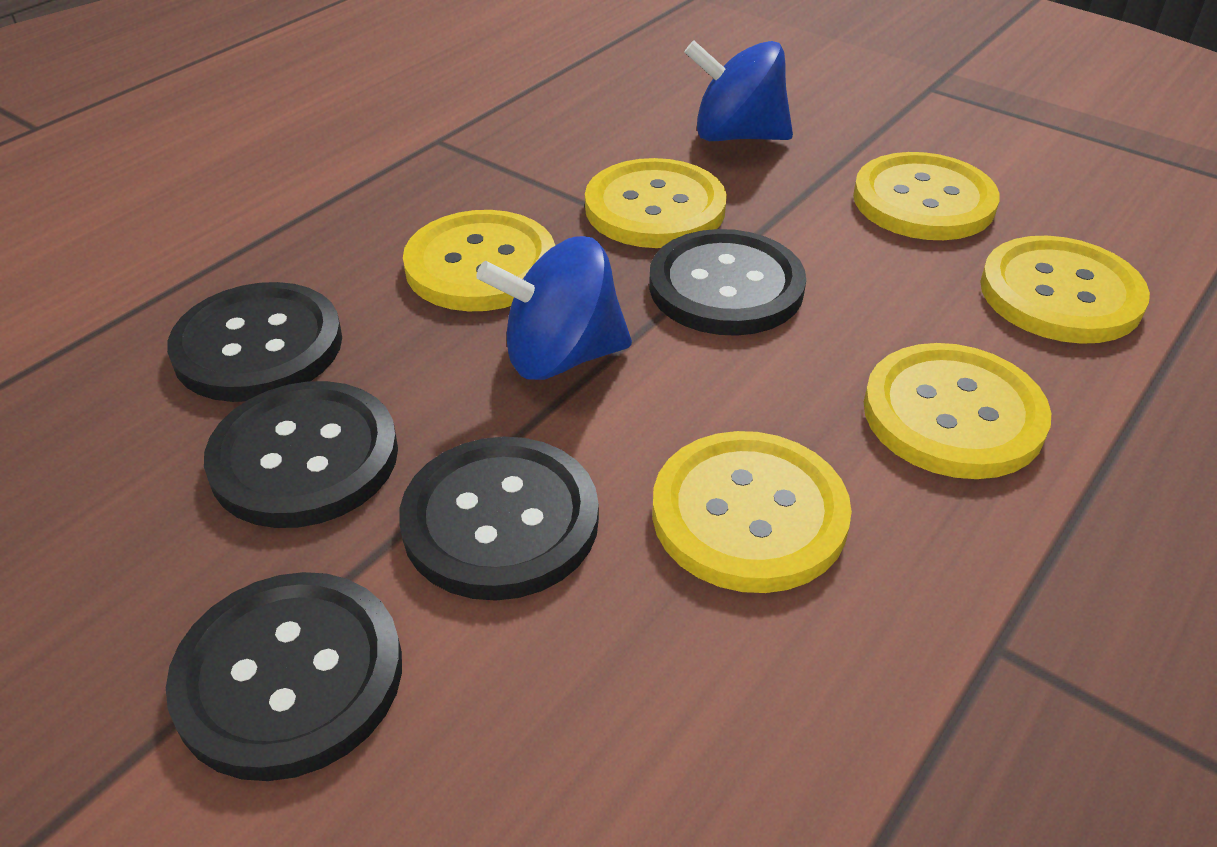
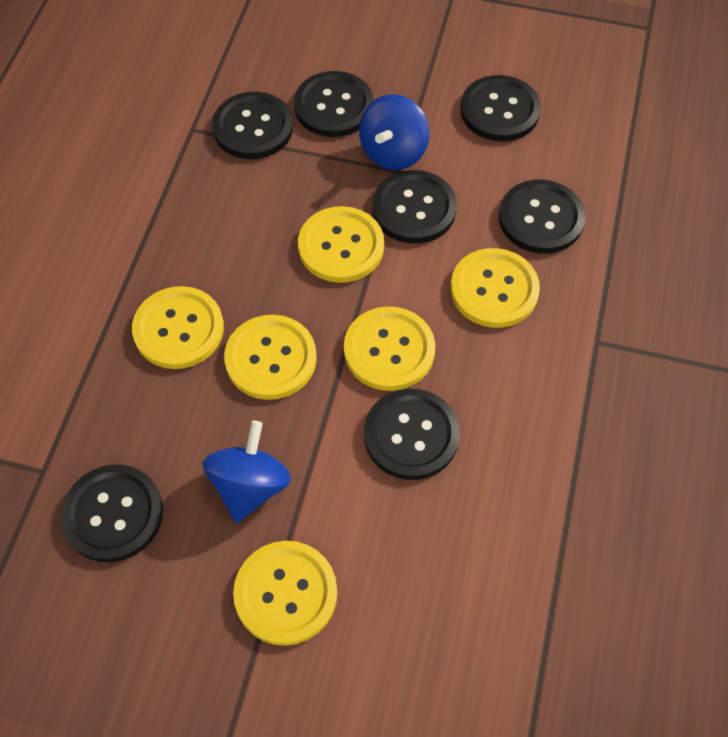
black button: 5 -> 7

